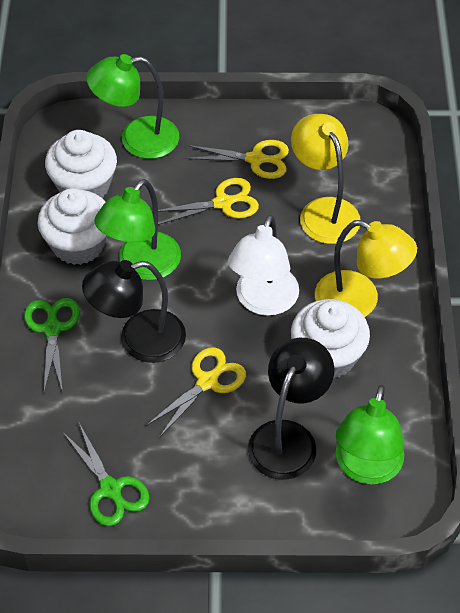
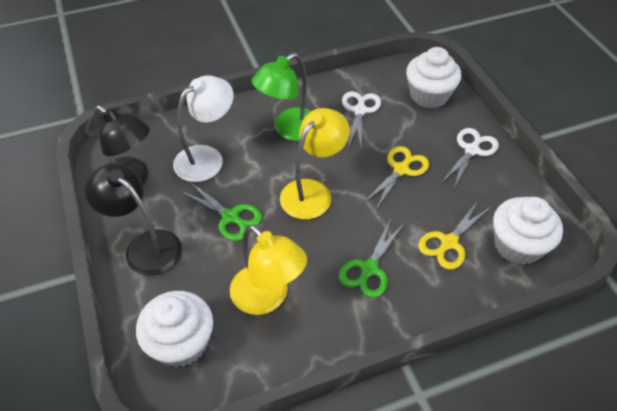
green lamp: 3 -> 1
white scissors: 0 -> 2
yellow scissors: 3 -> 2

